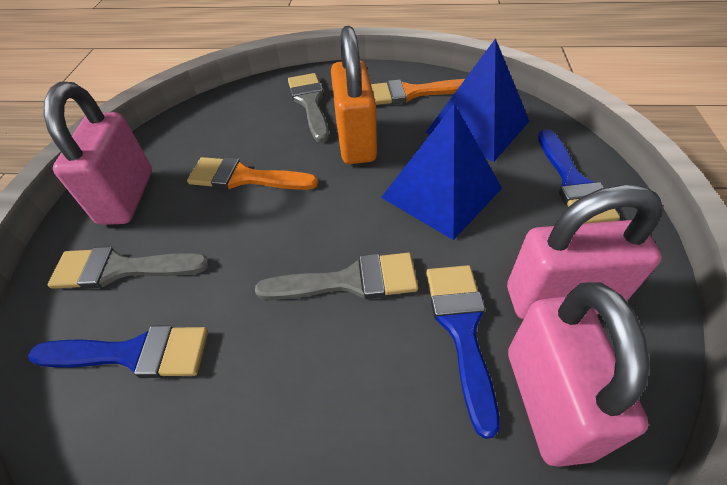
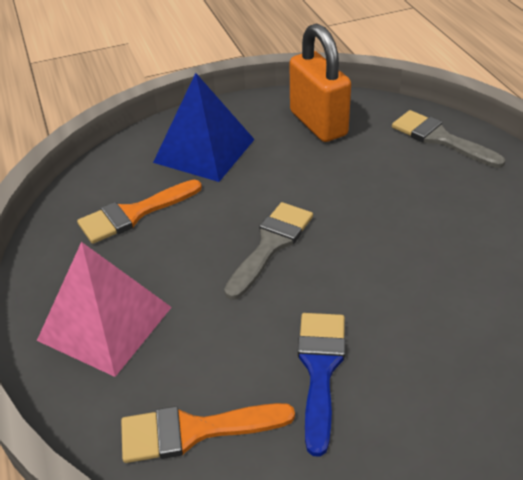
blue brush: 3 -> 1
blue pyramid: 2 -> 1
grey brush: 3 -> 2
pink padlock: 3 -> 0
pink pyramid: 0 -> 1

